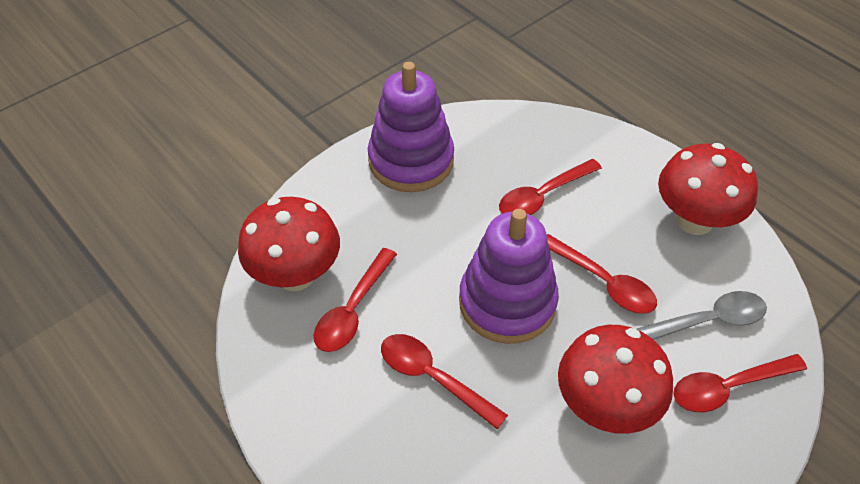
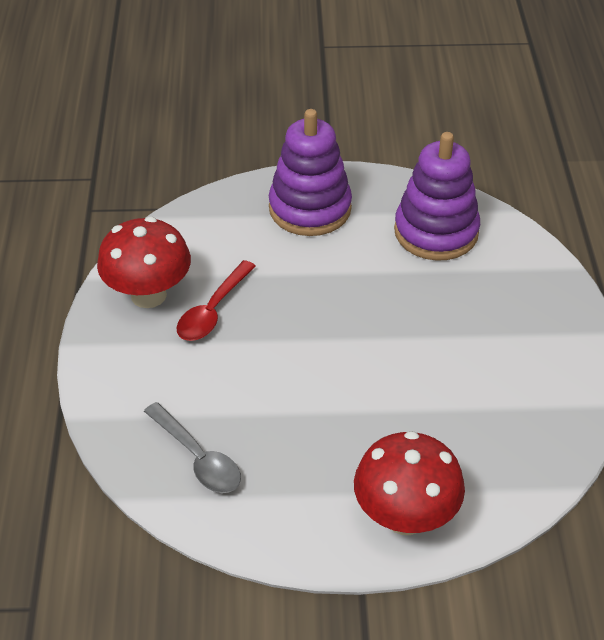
red mushroom: 3 -> 2
red spoon: 5 -> 1

